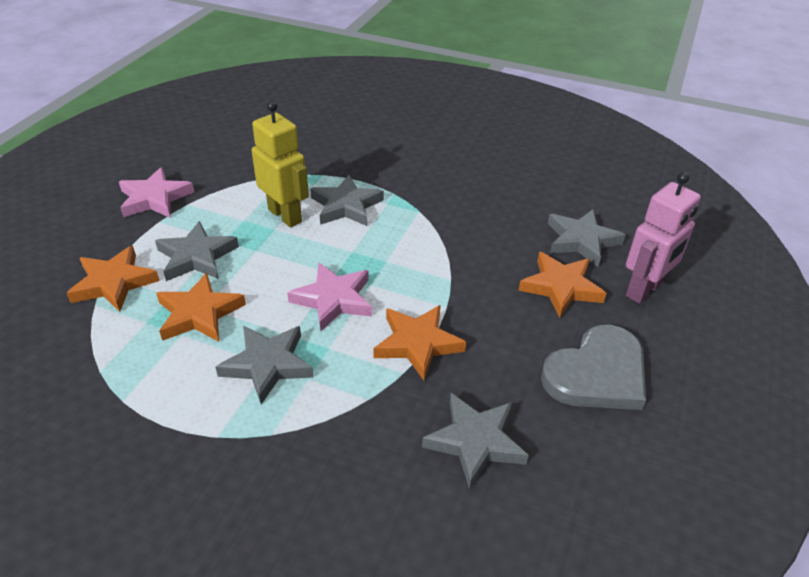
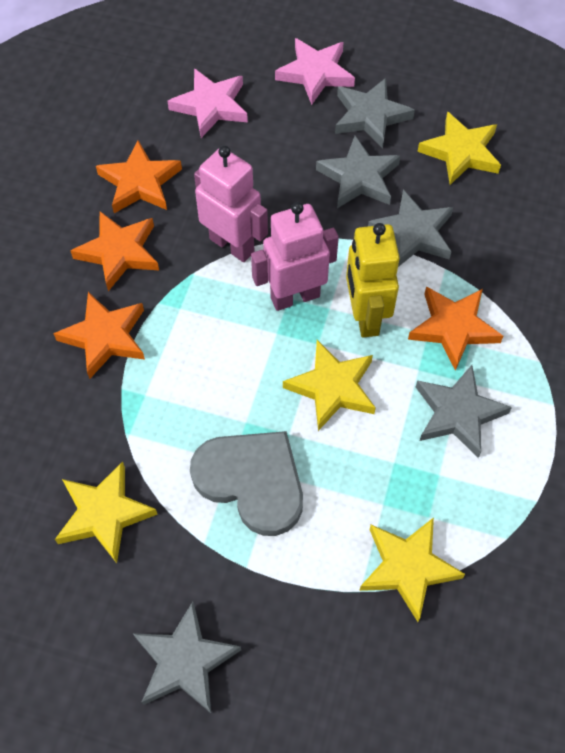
pink robot: 1 -> 2
yellow star: 0 -> 4

